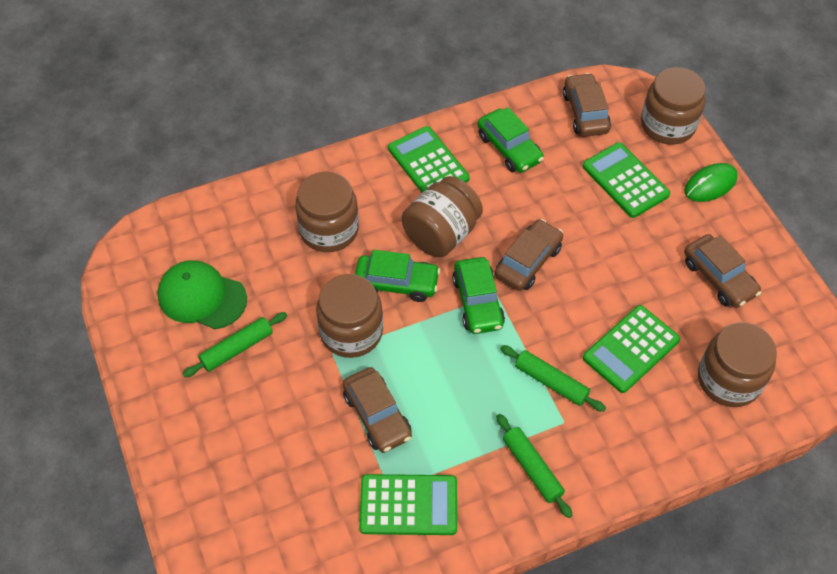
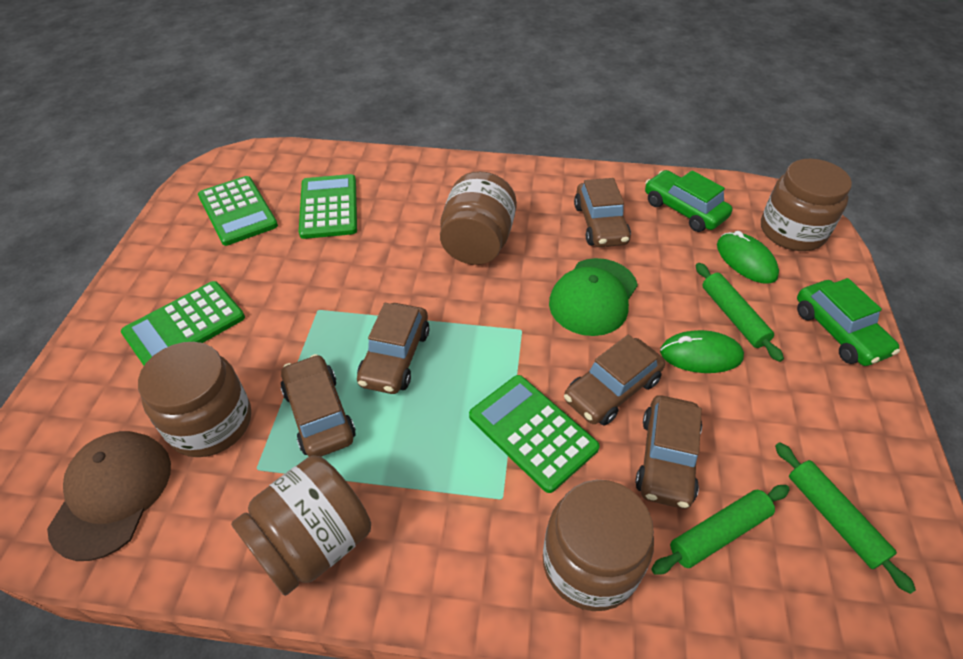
brown cap: 0 -> 1
brown car: 4 -> 5
green car: 3 -> 2
green mouse: 1 -> 2

